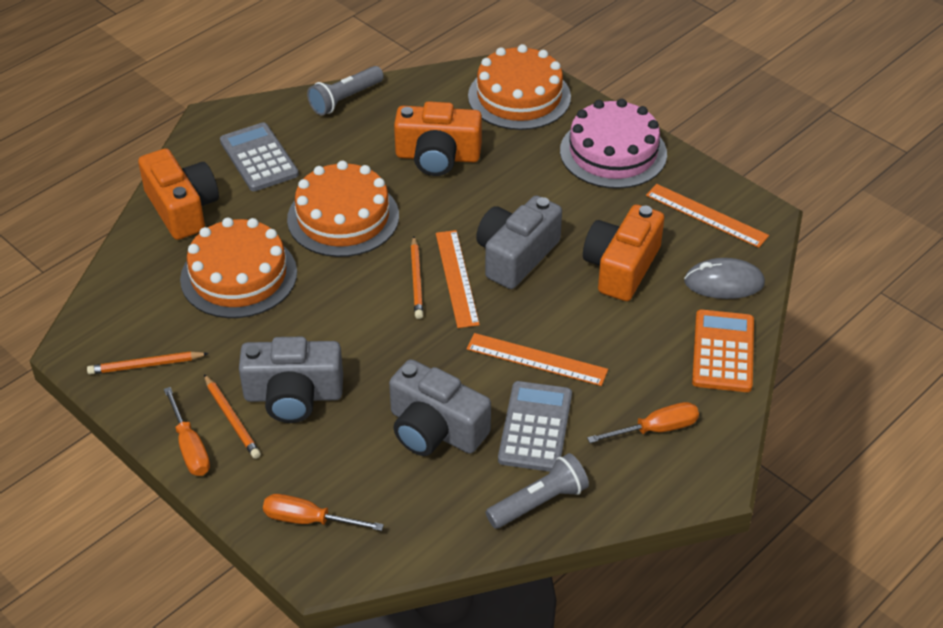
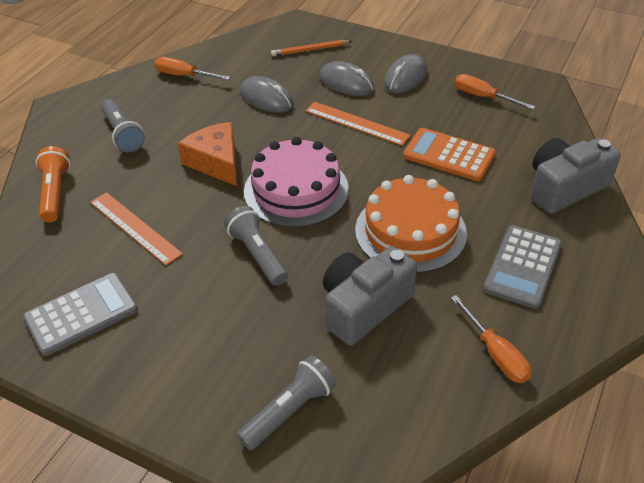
grey camera: 3 -> 2
grey flashlight: 2 -> 3
grey mouse: 1 -> 3
orange cake: 3 -> 1
orange camera: 3 -> 0
orange cheese: 0 -> 1
orange flashlight: 0 -> 1
orange pencil: 3 -> 1
orange ruler: 3 -> 2

